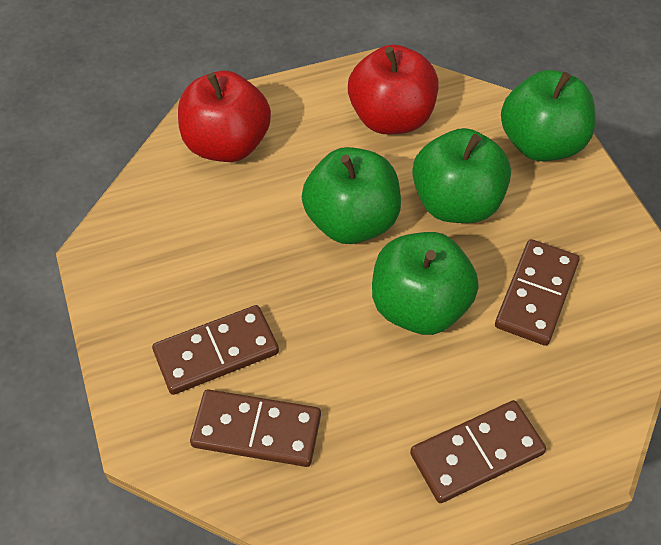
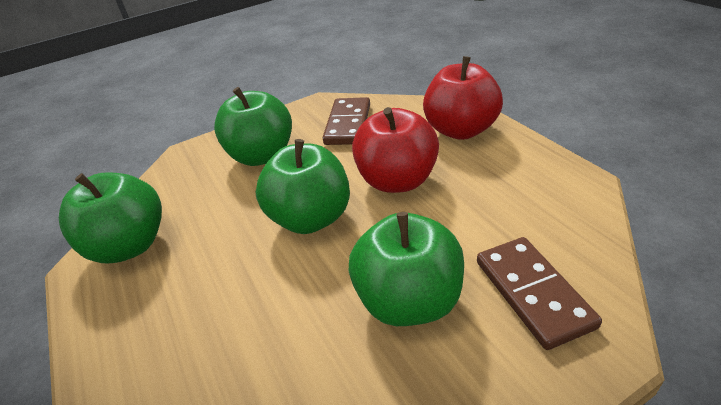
brown domino: 4 -> 2

